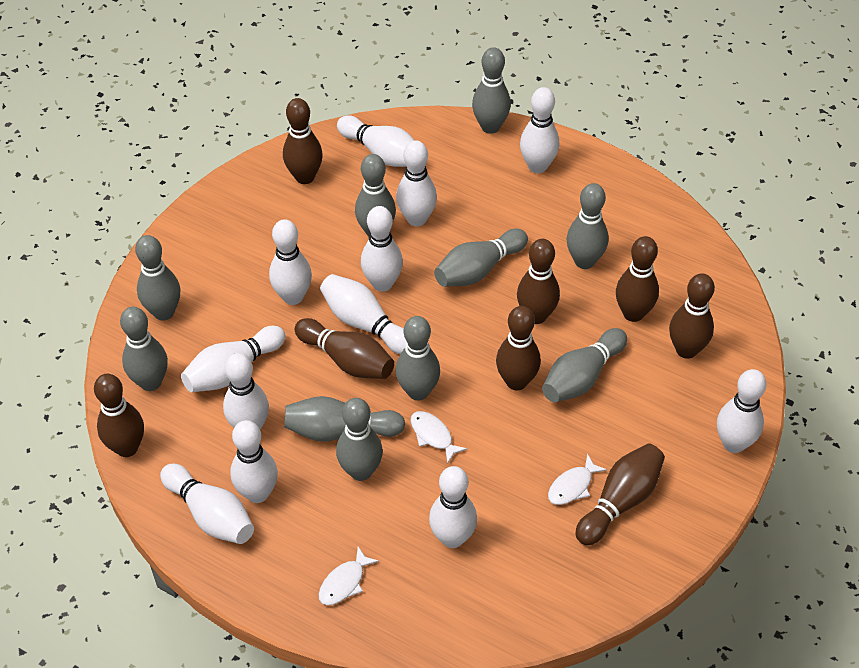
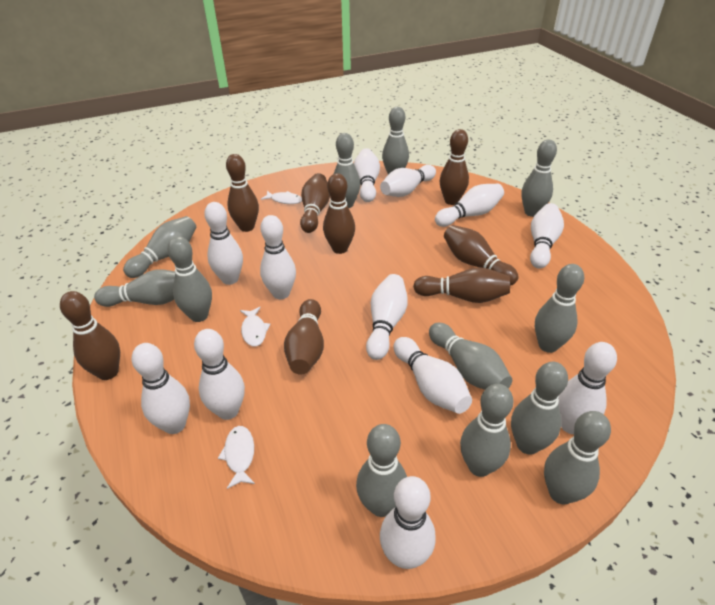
grey bowling pin: 10 -> 12

